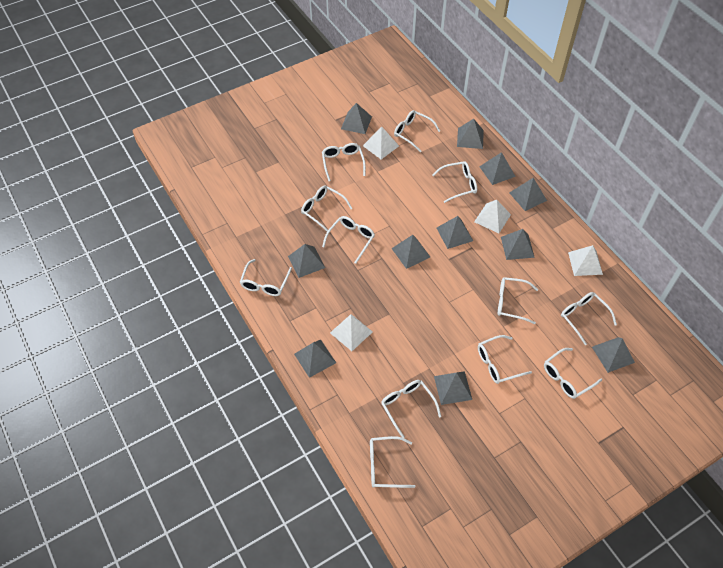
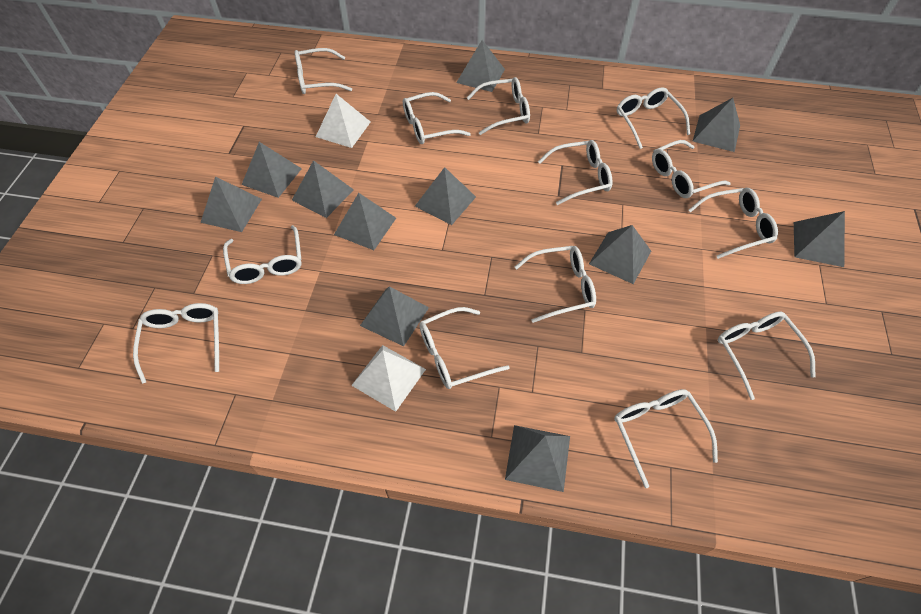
white glasses: 12 -> 13
white pyramid: 4 -> 2

